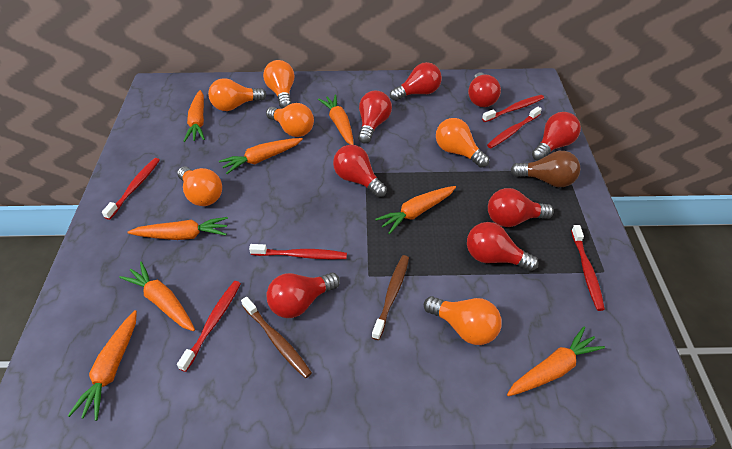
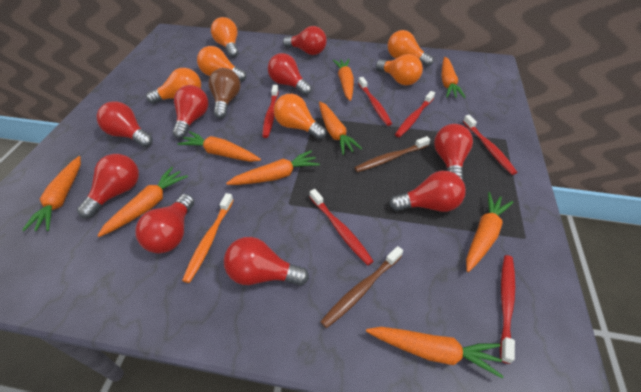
orange carrot: 8 -> 9
orange toothbrush: 0 -> 1
red light bulb: 8 -> 9

